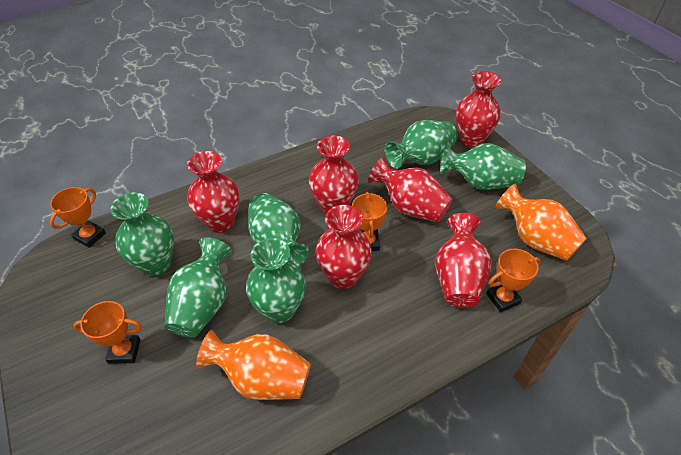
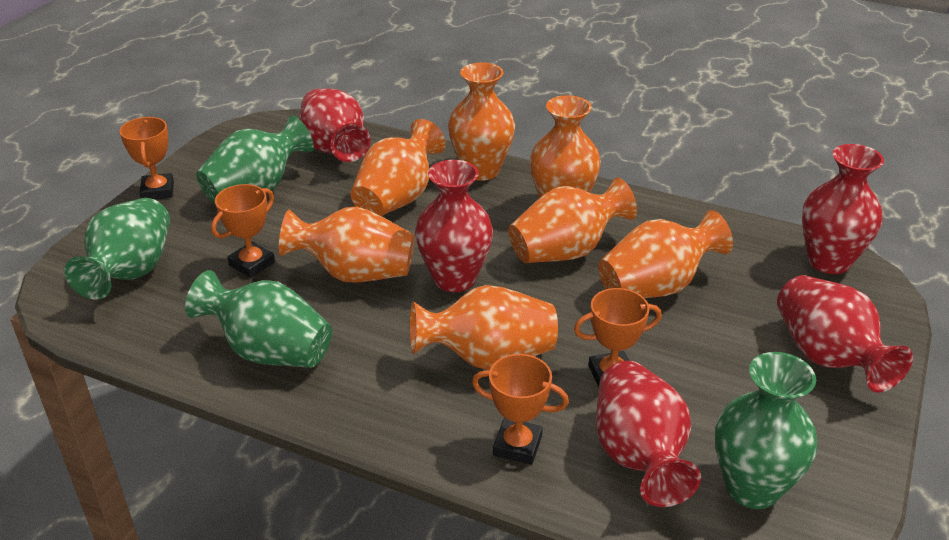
green vase: 6 -> 4
orange vase: 2 -> 7
red vase: 6 -> 5

